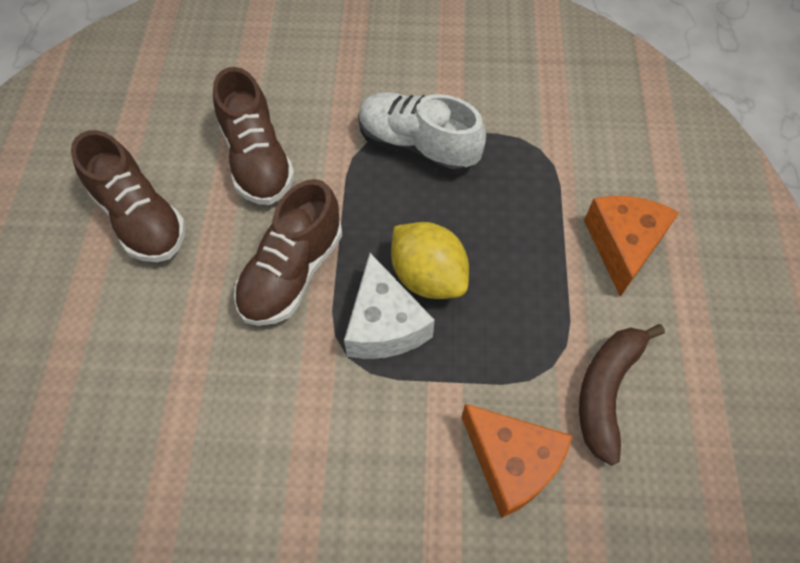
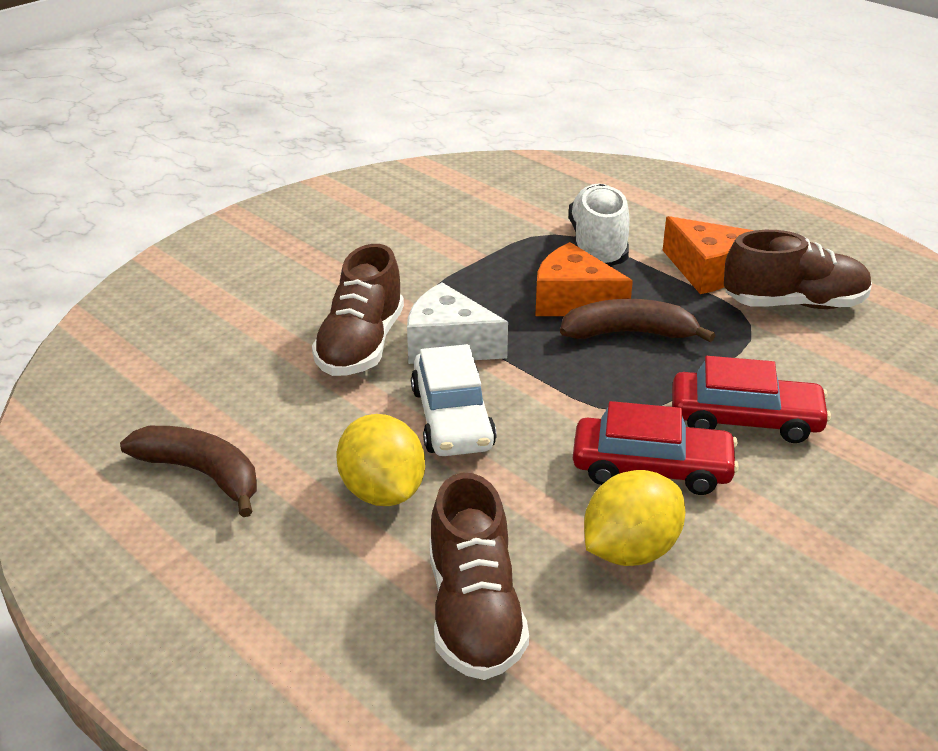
brown banana: 1 -> 2
red car: 0 -> 2
white car: 0 -> 1
yellow lemon: 1 -> 2

